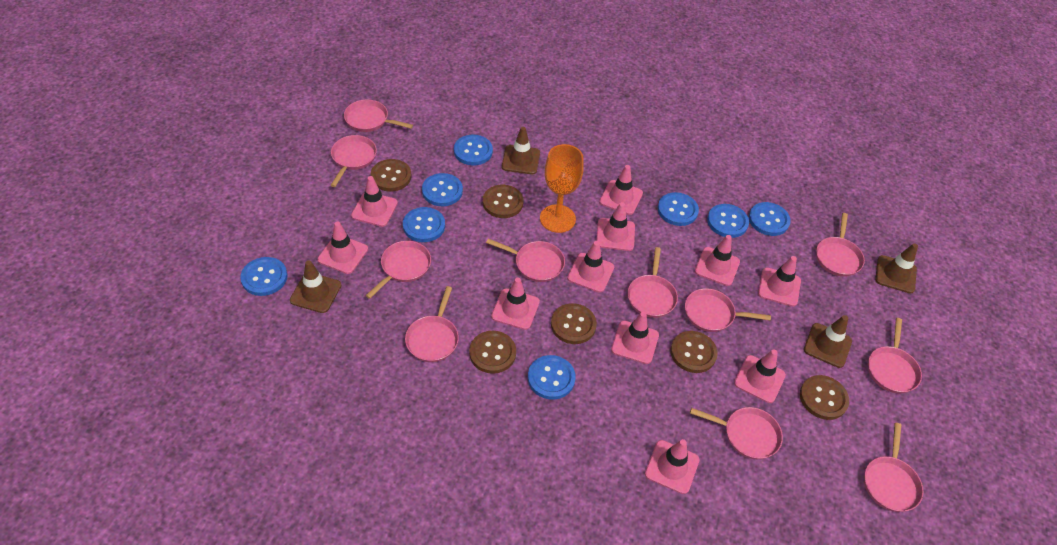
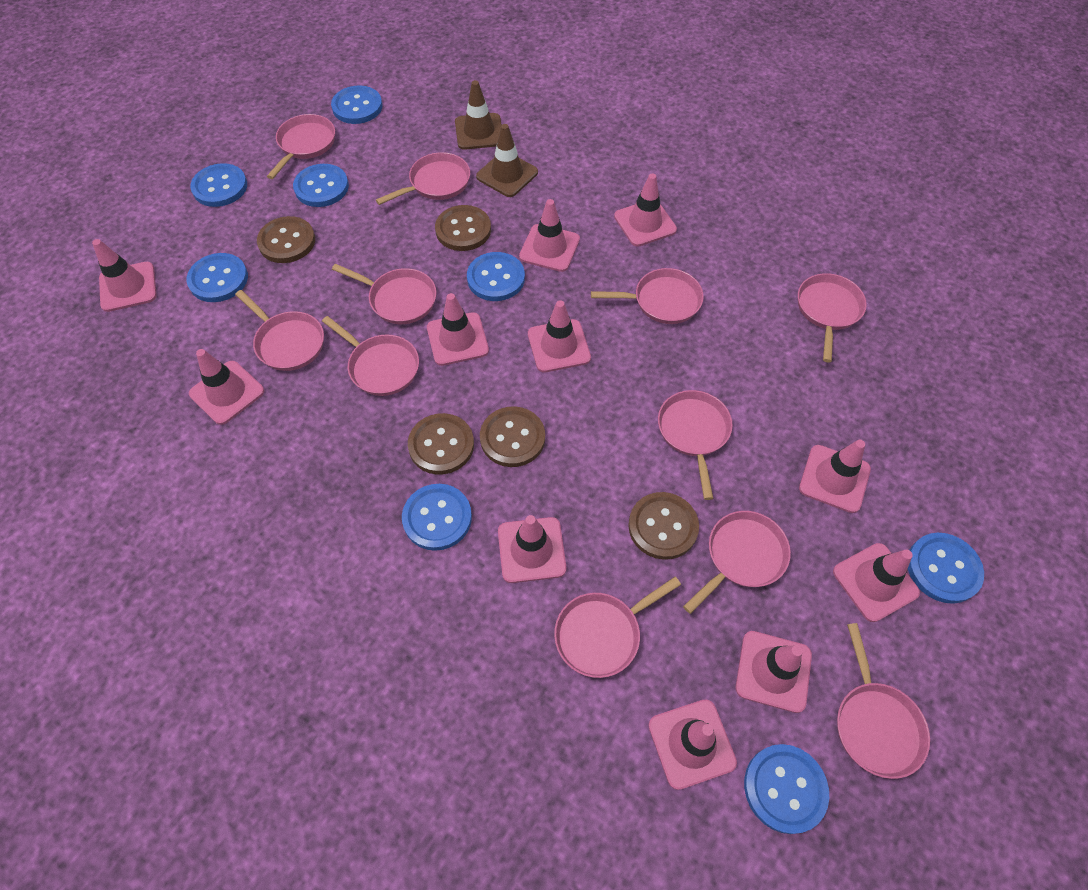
brown button: 6 -> 5
brown traffic cone: 4 -> 2
orange goblet: 1 -> 0

